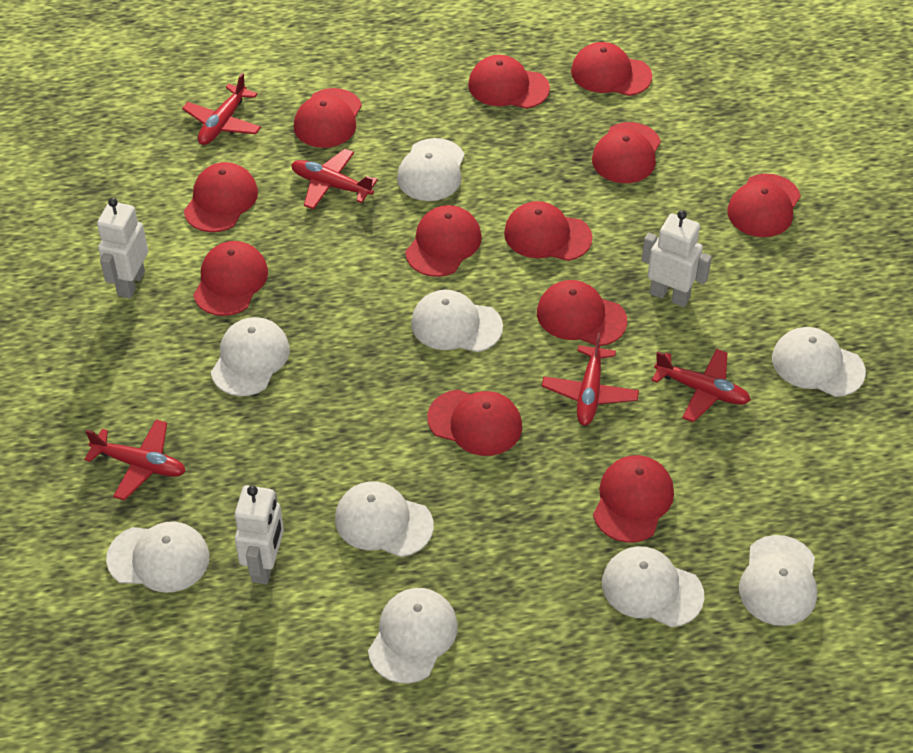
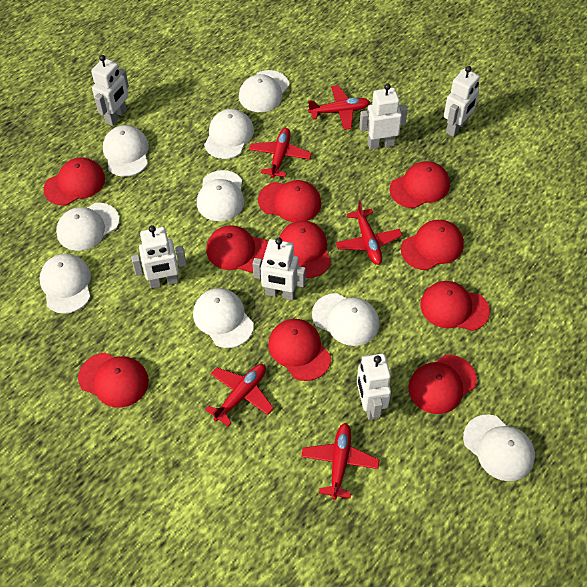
red cap: 12 -> 10
white robot: 3 -> 6

